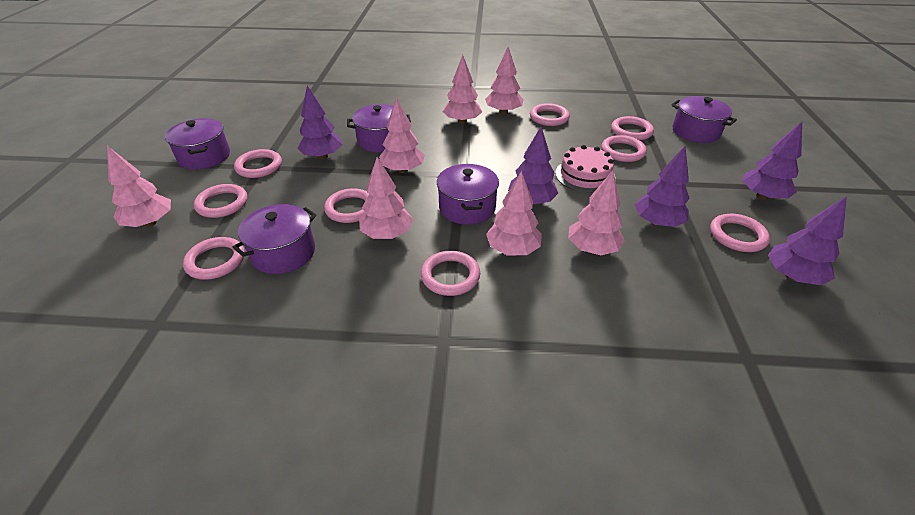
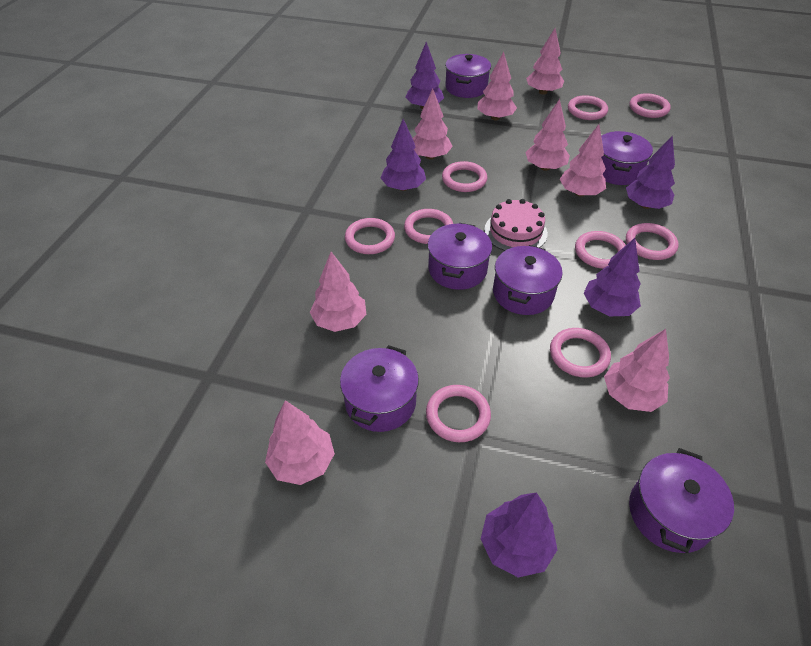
pink tree: 7 -> 8
purple pot: 5 -> 6

